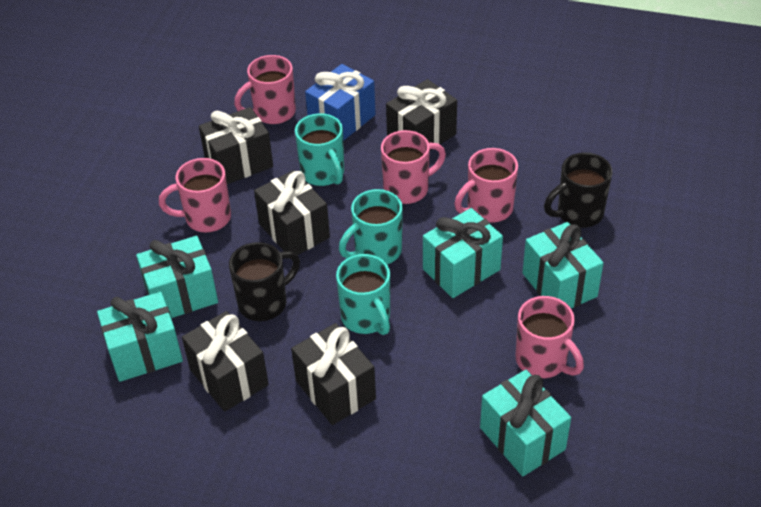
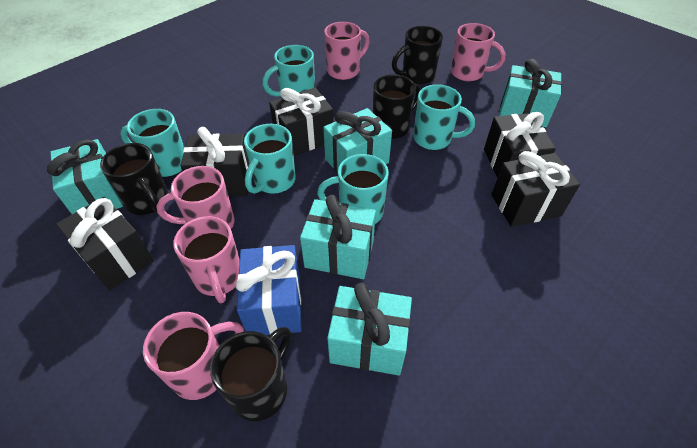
black mug: 2 -> 4
turquoise mug: 3 -> 5

